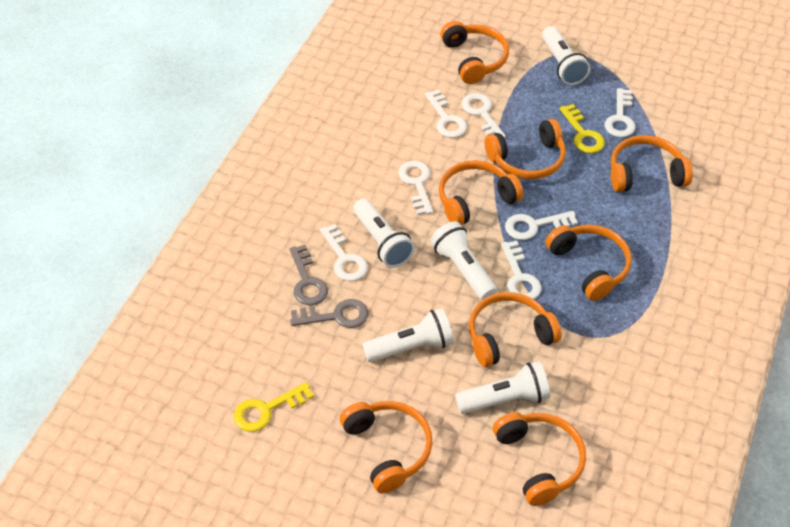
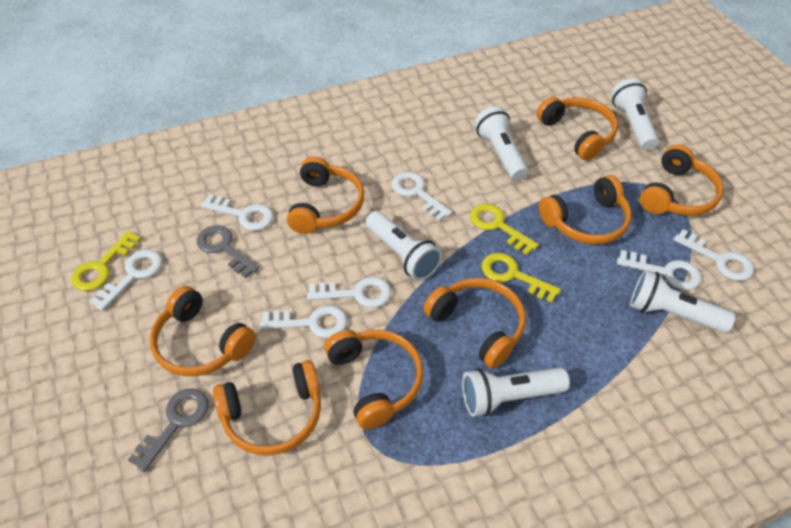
yellow key: 2 -> 3

